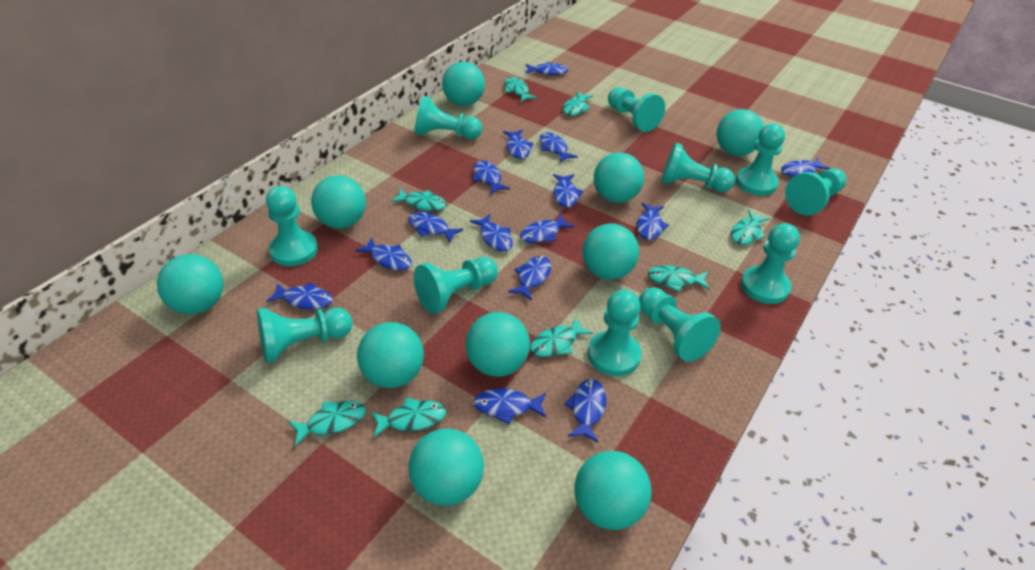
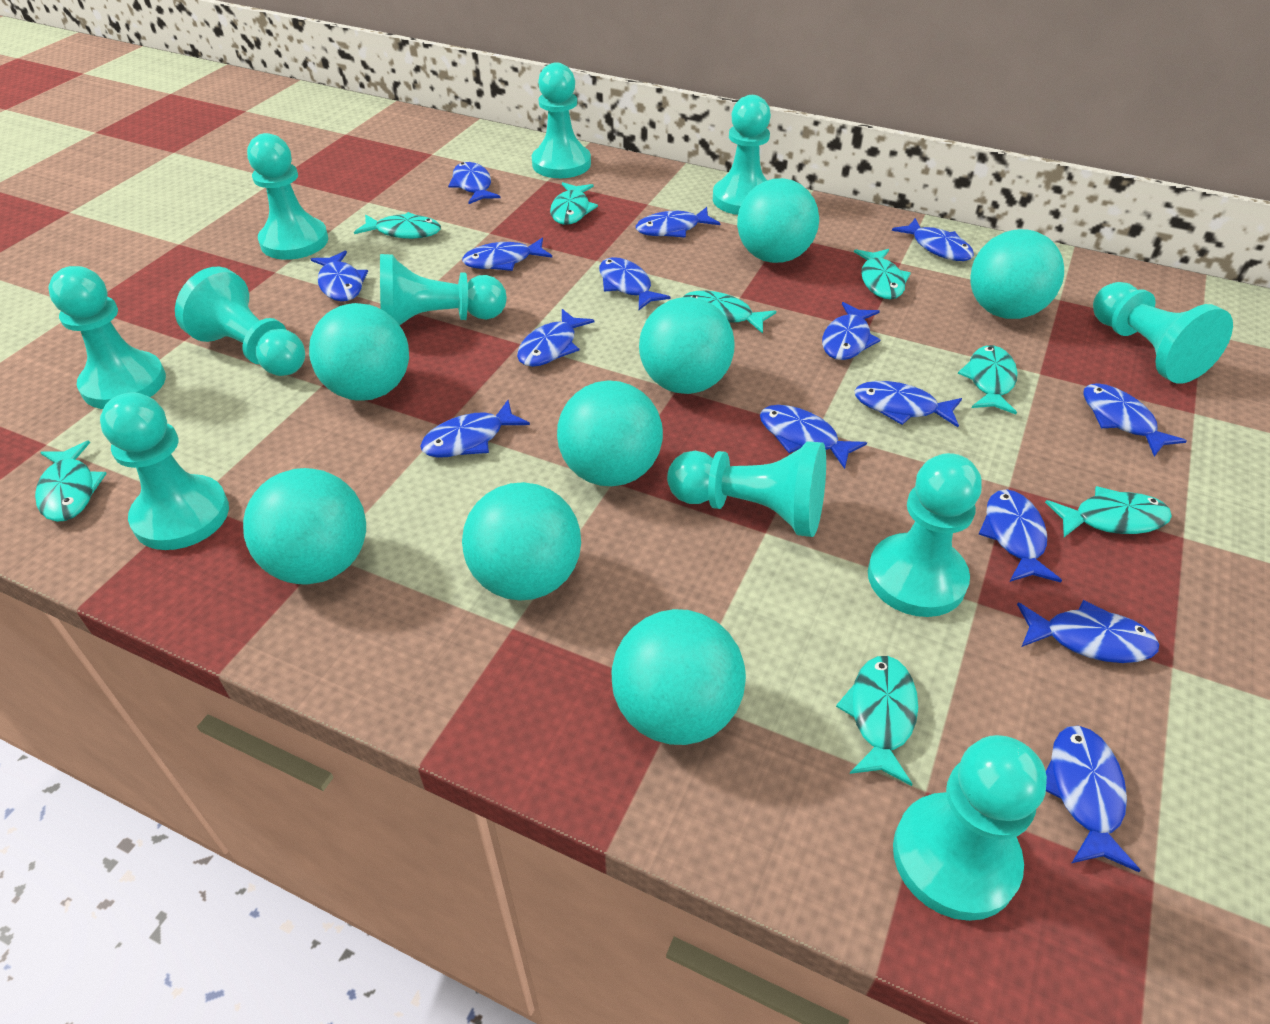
turquoise ball: 10 -> 8

